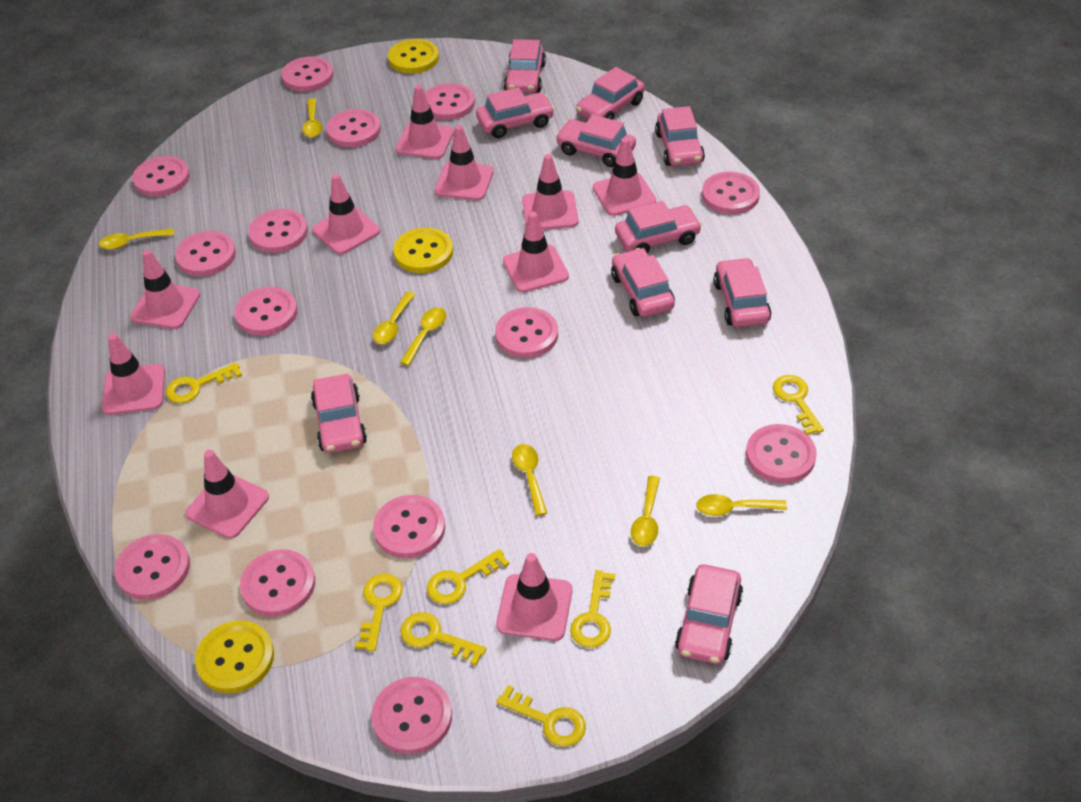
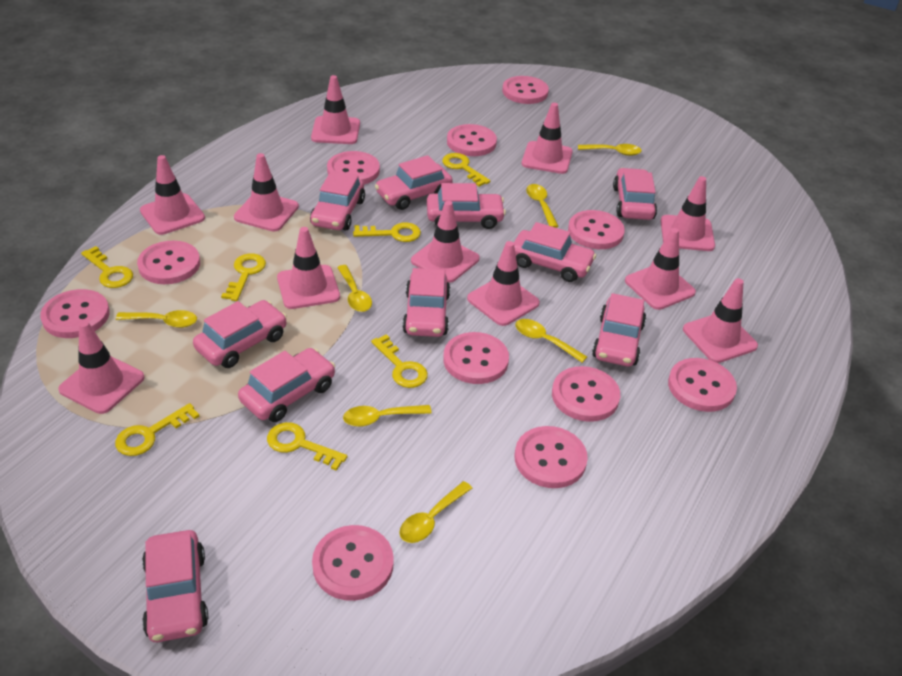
pink button: 14 -> 11
pink traffic cone: 10 -> 11
yellow button: 3 -> 0

